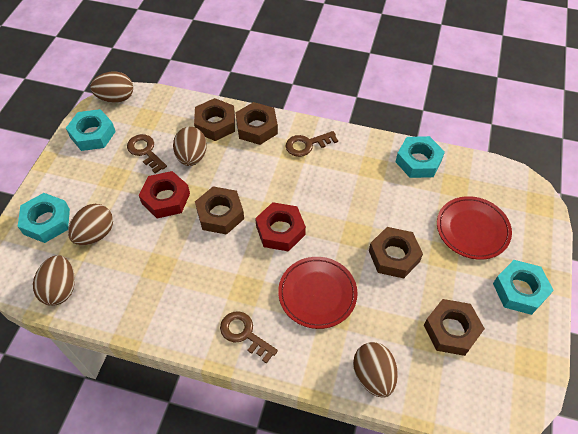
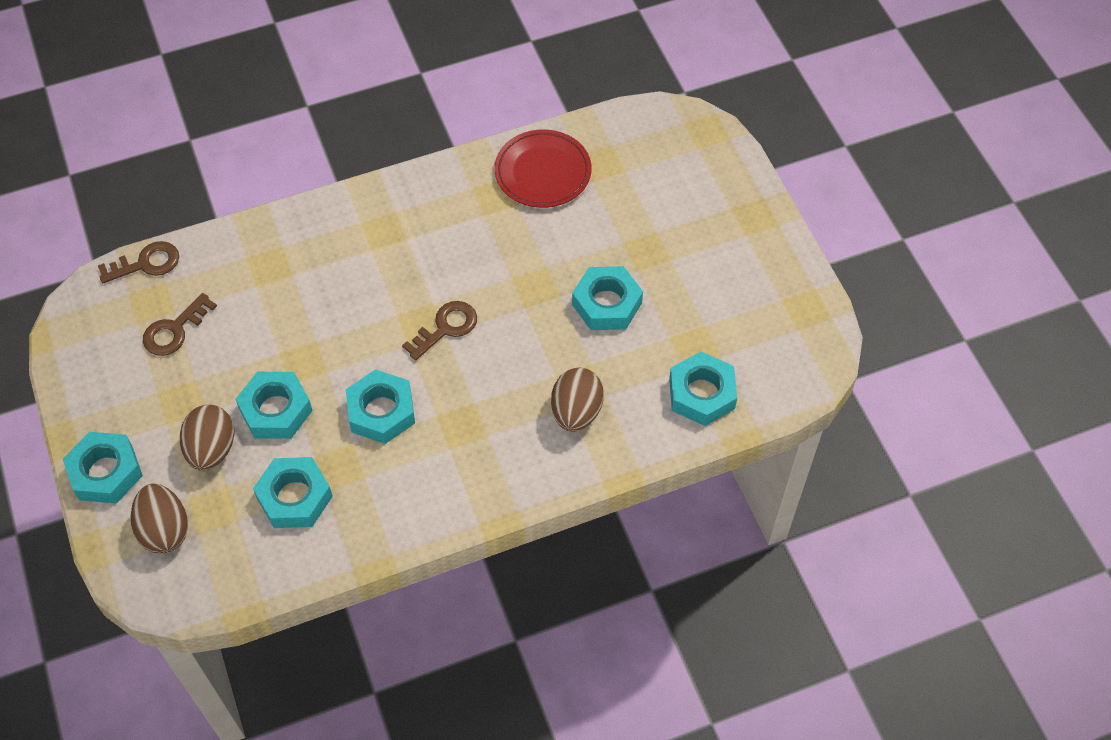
brown egg: 5 -> 3
brown nut: 5 -> 0
red nut: 2 -> 0
red plate: 2 -> 1
turquoise nut: 4 -> 6

